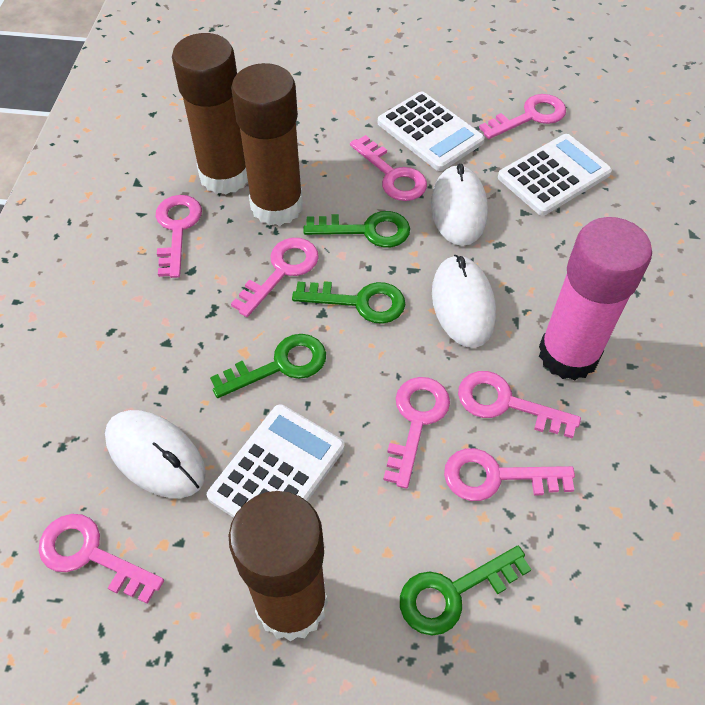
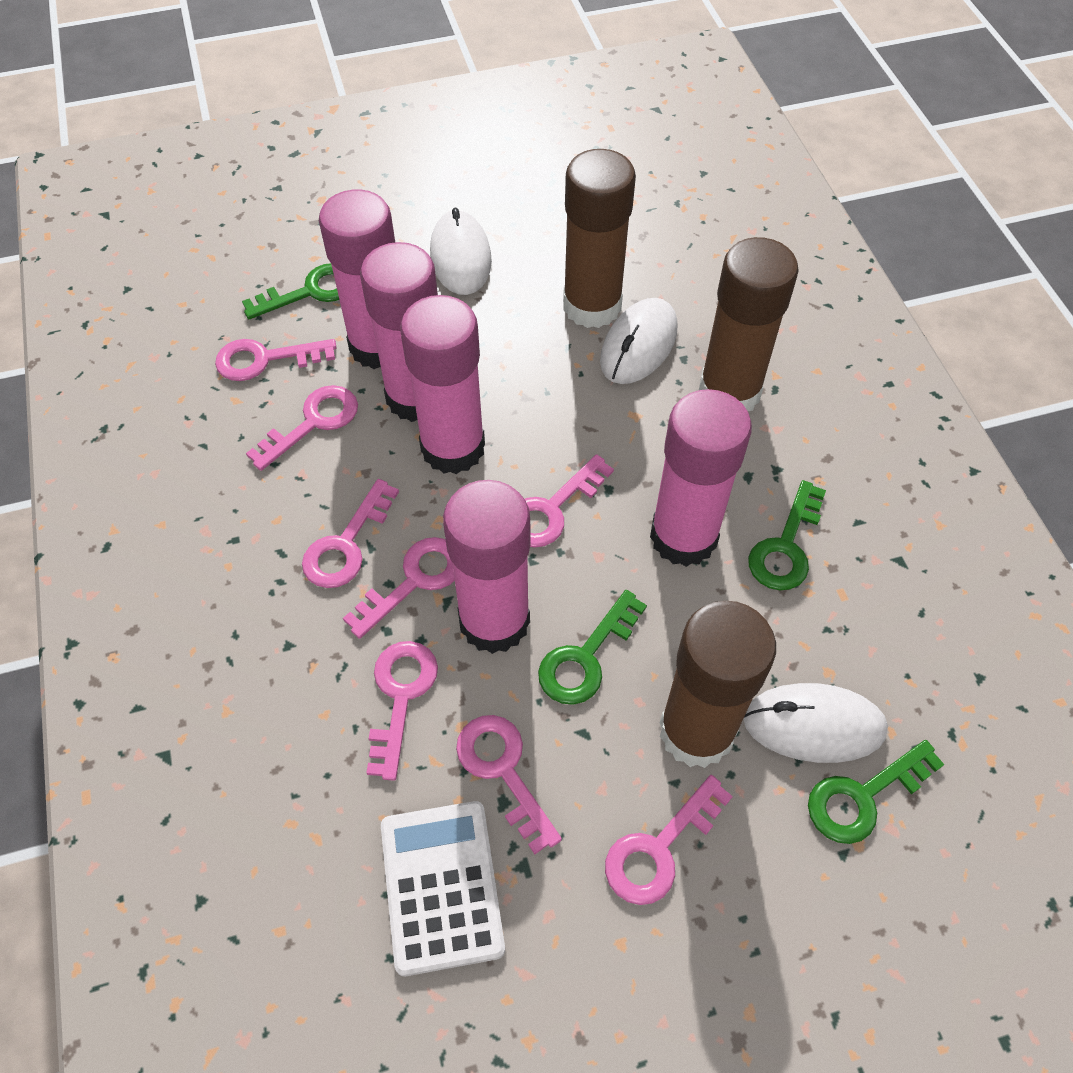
pink glue stick: 1 -> 5
white calculator: 3 -> 1

